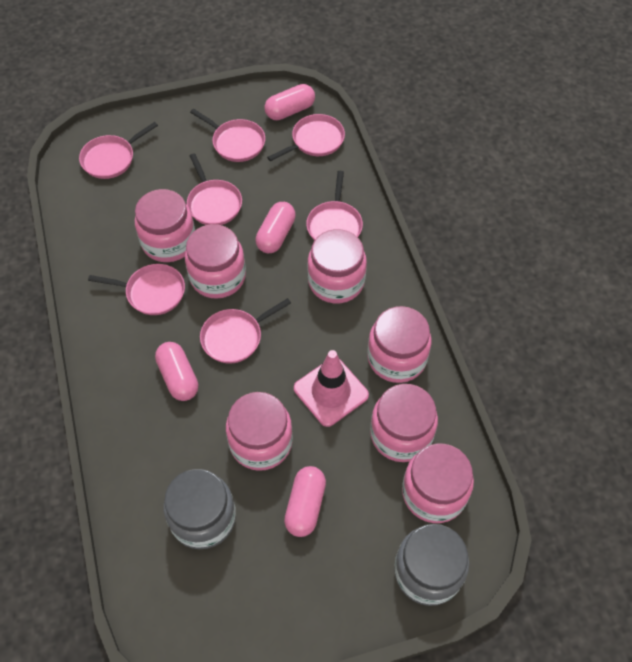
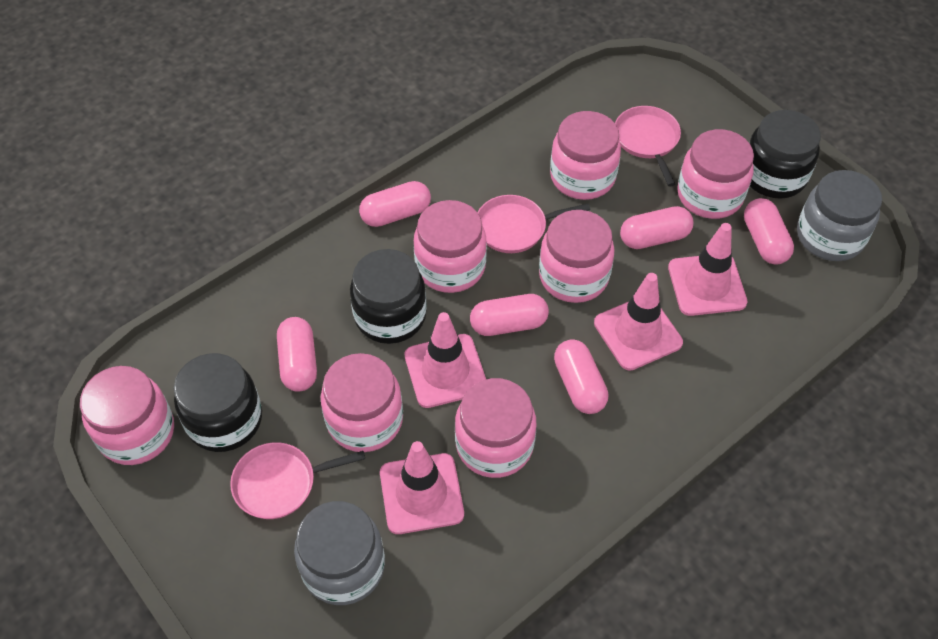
black jar: 0 -> 3
pink capsule: 4 -> 6
pink pan: 7 -> 3
pink traffic cone: 1 -> 4

